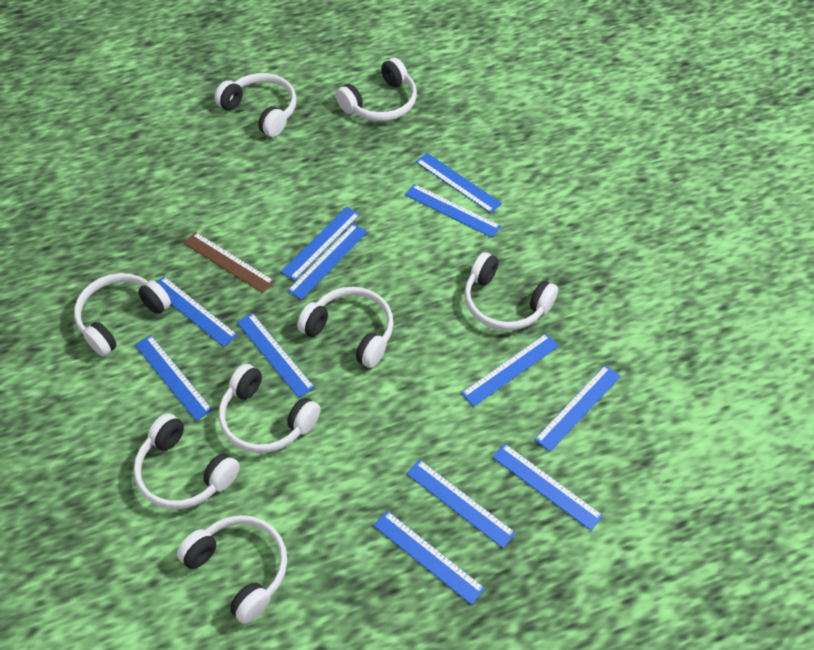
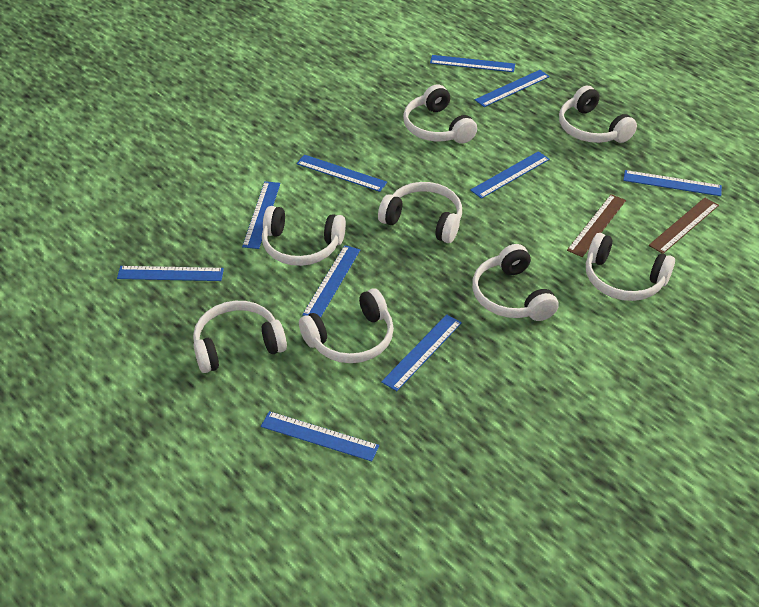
blue ruler: 12 -> 10
brown ruler: 1 -> 2

